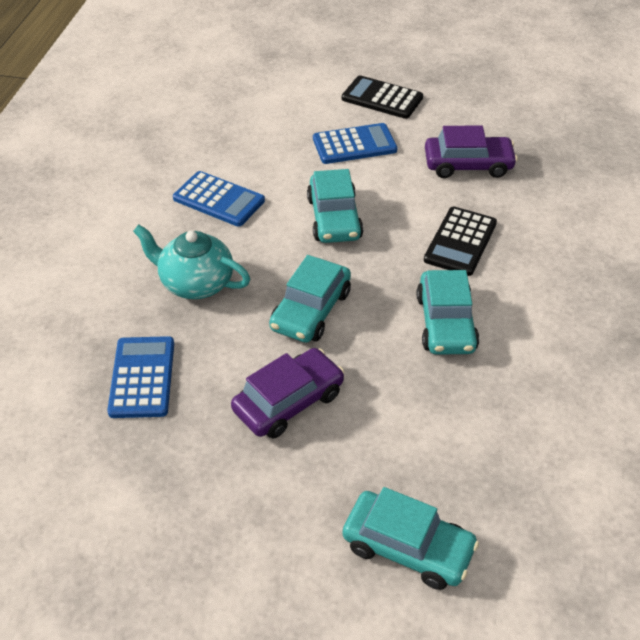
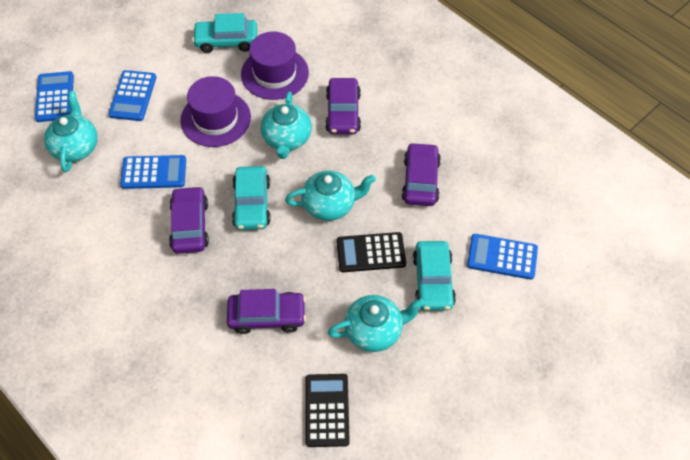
blue calculator: 3 -> 4
purple car: 2 -> 4
purple hat: 0 -> 2
turquoise car: 4 -> 3
turquoise teapot: 1 -> 4

